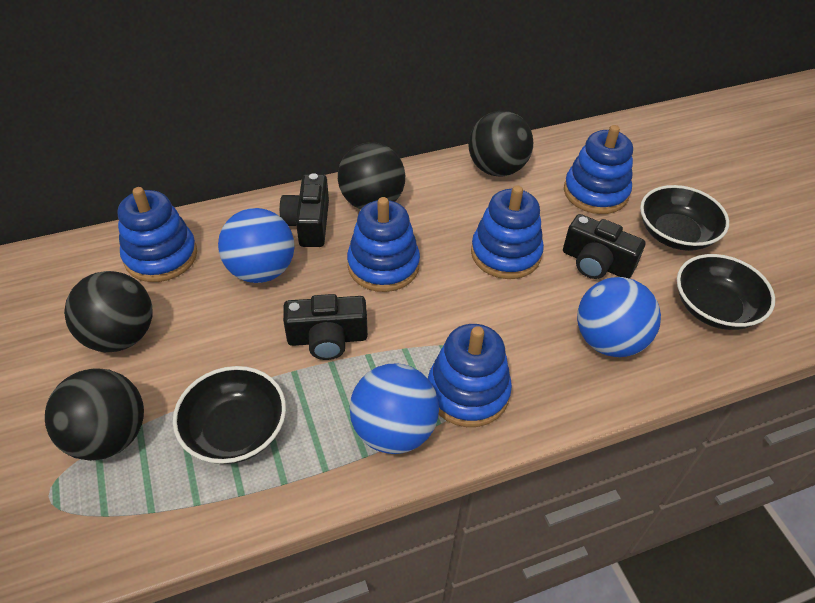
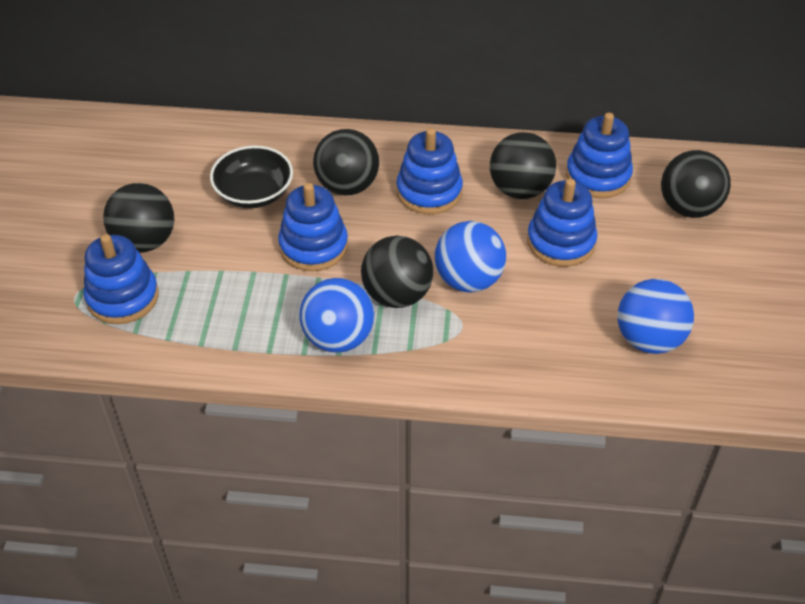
black ball: 4 -> 5
black bowl: 3 -> 1
black camera: 3 -> 0

